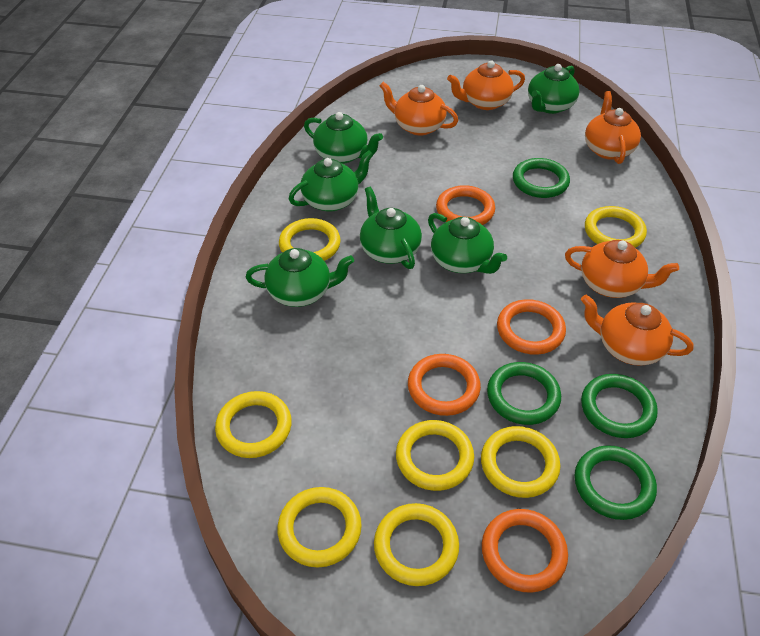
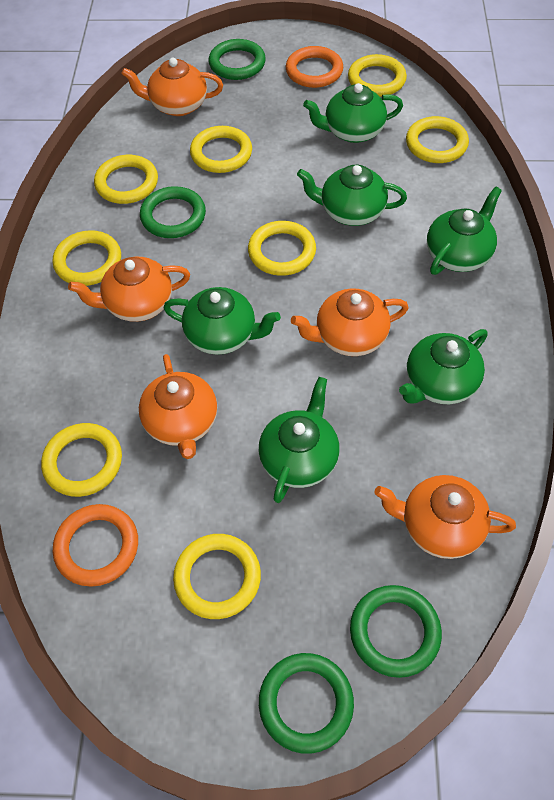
orange ring: 4 -> 2
yellow ring: 7 -> 8

